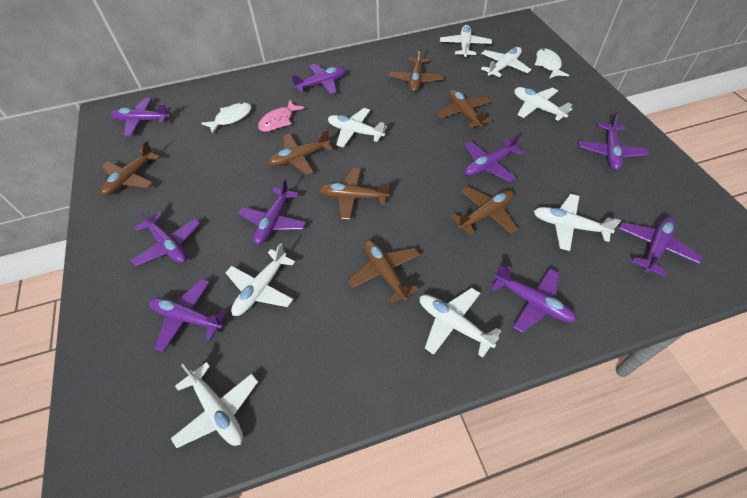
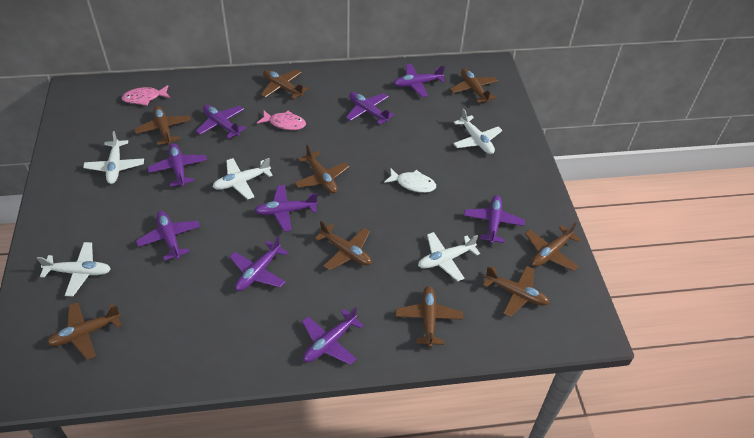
brown plane: 7 -> 9
pink fish: 1 -> 2
white fish: 2 -> 1
white plane: 8 -> 5

